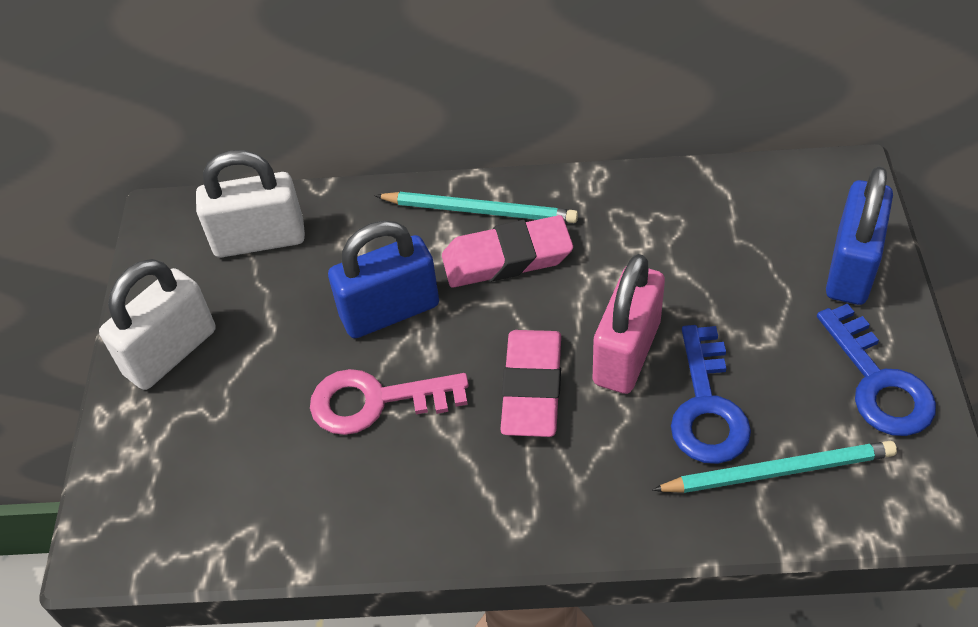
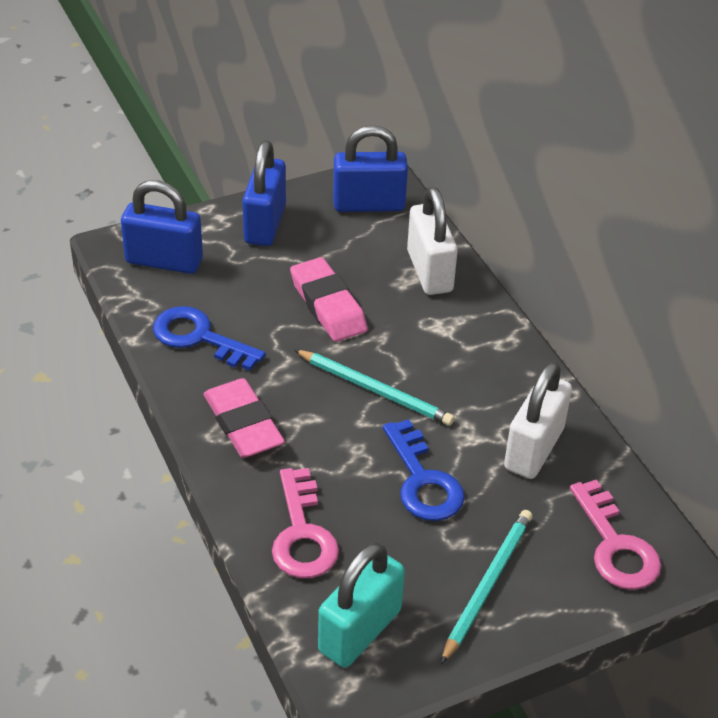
blue padlock: 2 -> 3
pink key: 1 -> 2
pink padlock: 1 -> 0
turquoise padlock: 0 -> 1

